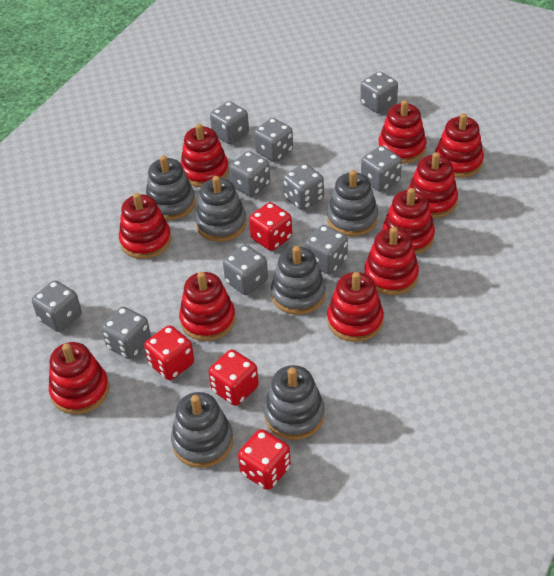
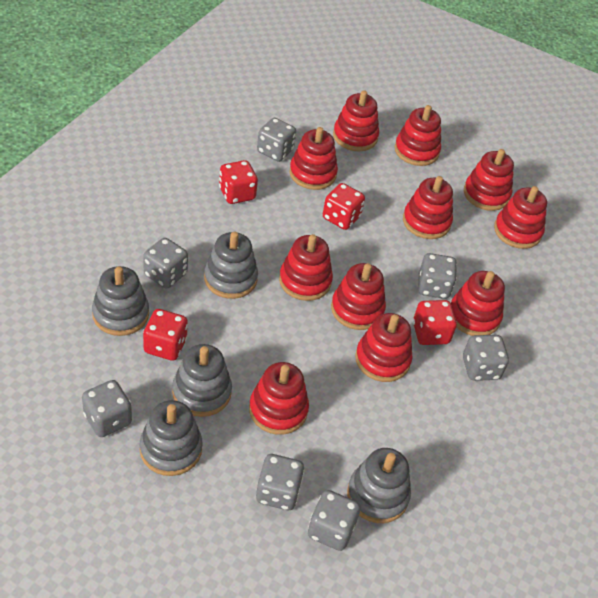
grey dice: 10 -> 7
grey stacking toy: 6 -> 5
red stacking toy: 10 -> 11

